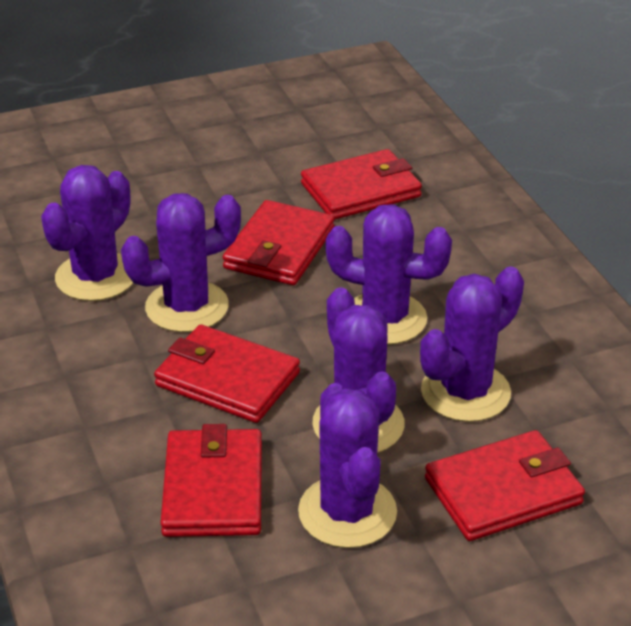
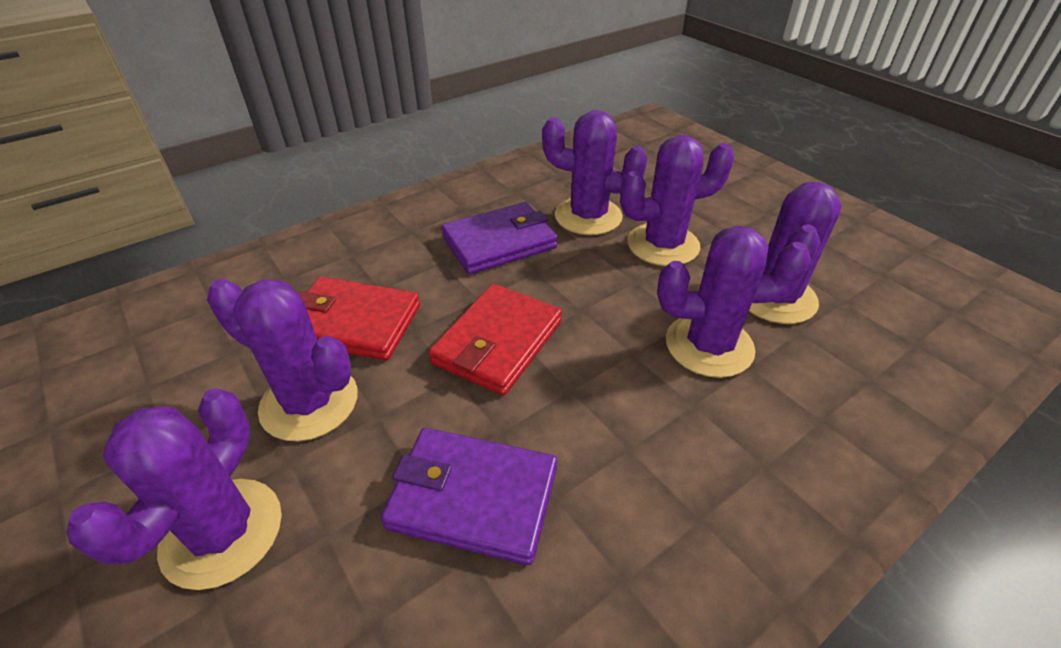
purple wallet: 0 -> 2
red wallet: 5 -> 2

